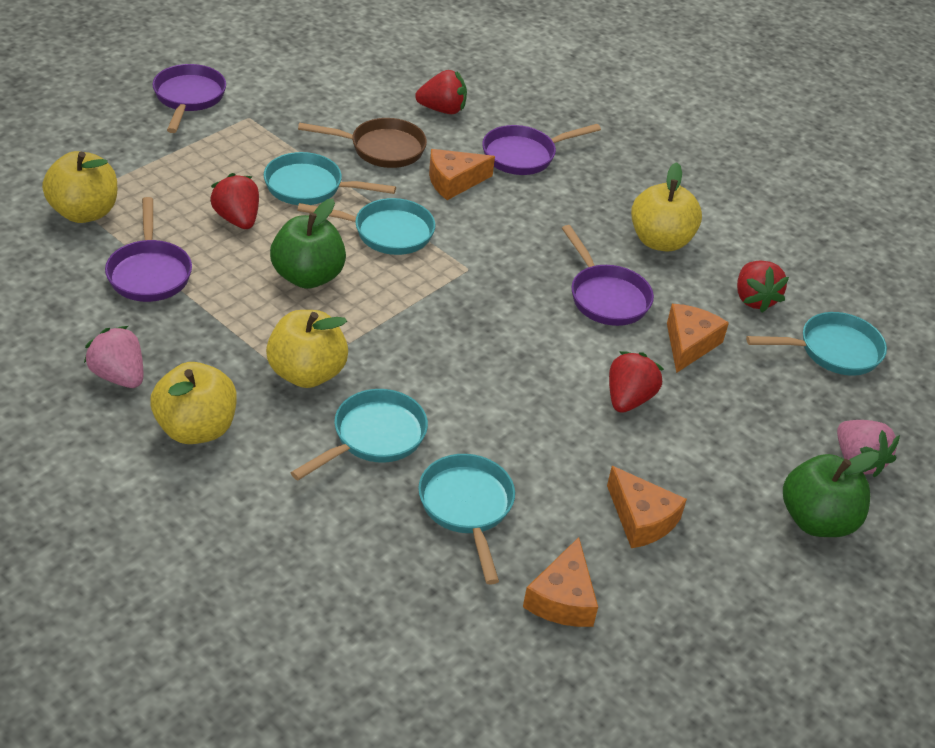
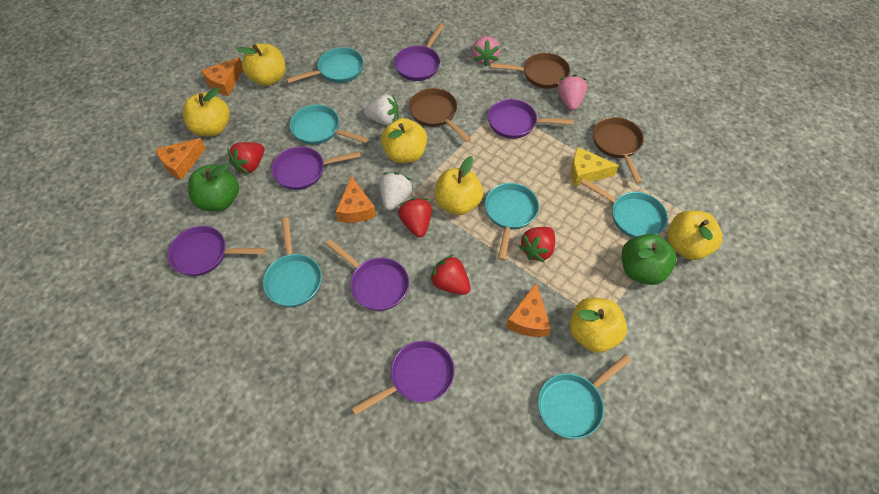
brown pan: 1 -> 3
purple pan: 4 -> 6
turquoise pan: 5 -> 6
white strawberry: 0 -> 2
yellow apple: 4 -> 6
yellow cheese: 0 -> 1

